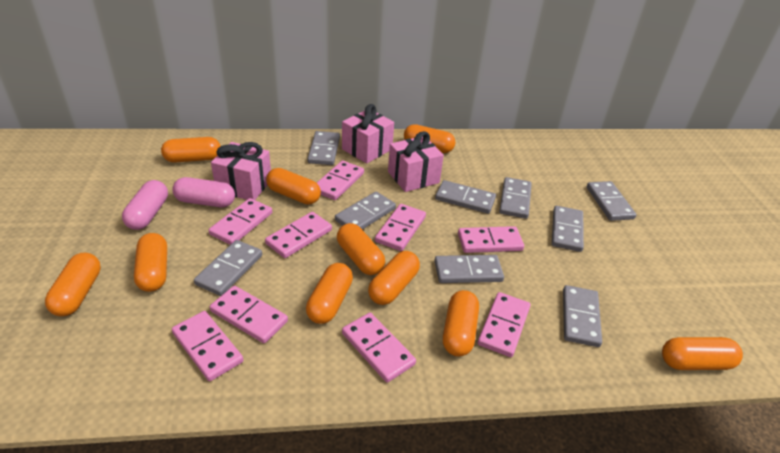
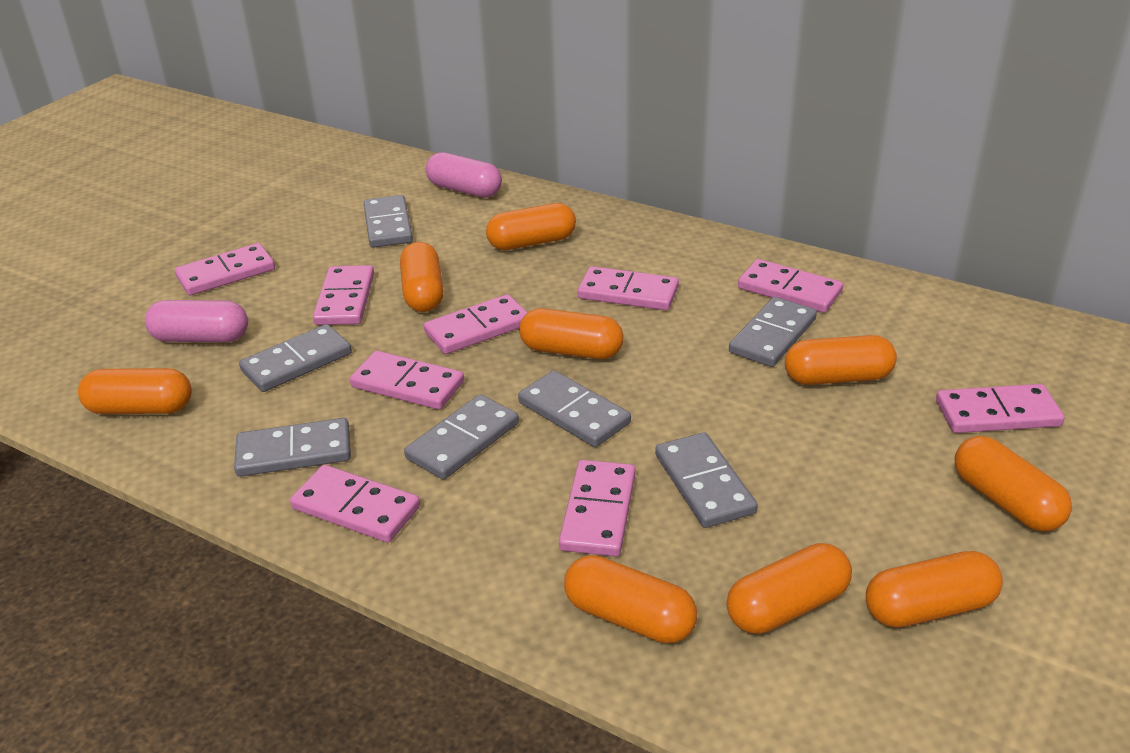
grey domino: 9 -> 7
orange capsule: 10 -> 9
pink gift: 3 -> 0

